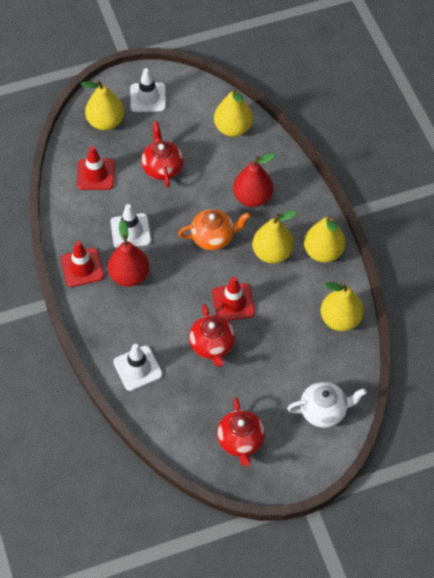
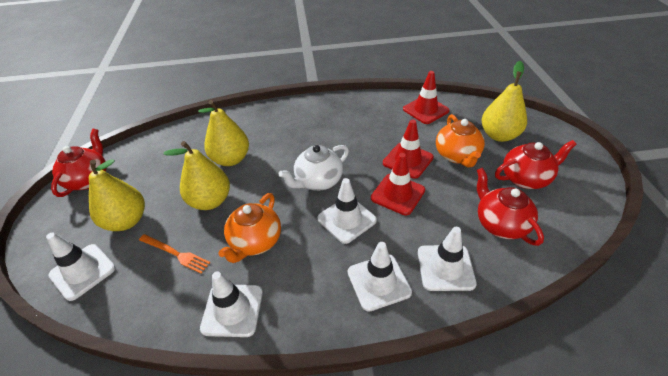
orange fork: 0 -> 1
orange teapot: 1 -> 2
red pear: 2 -> 0
white traffic cone: 3 -> 5
yellow pear: 5 -> 4

